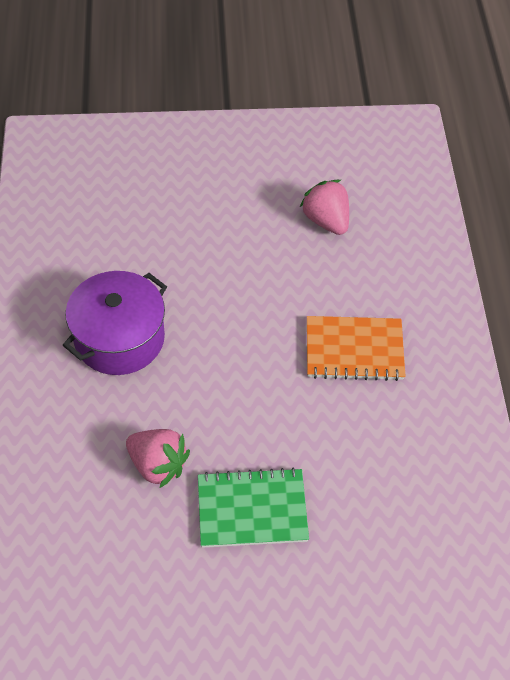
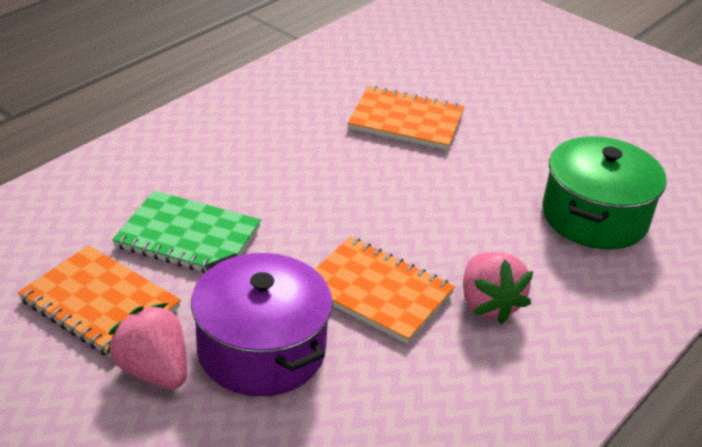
green pot: 0 -> 1
orange notebook: 1 -> 3

